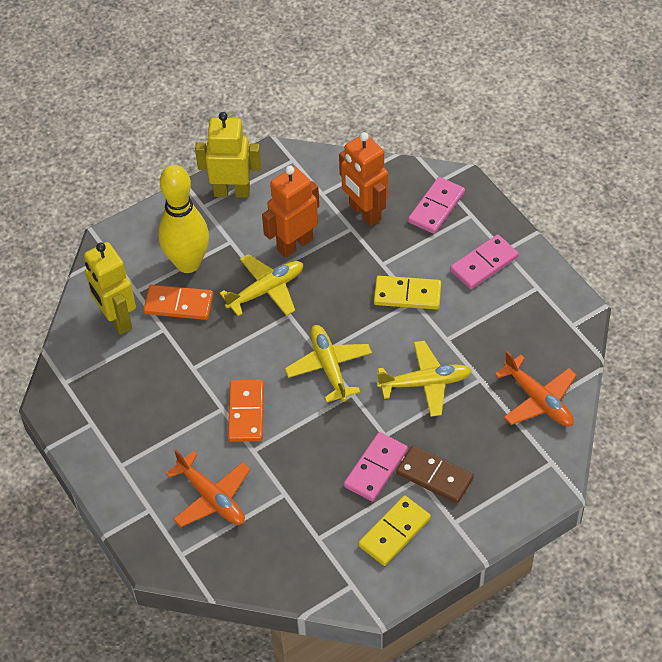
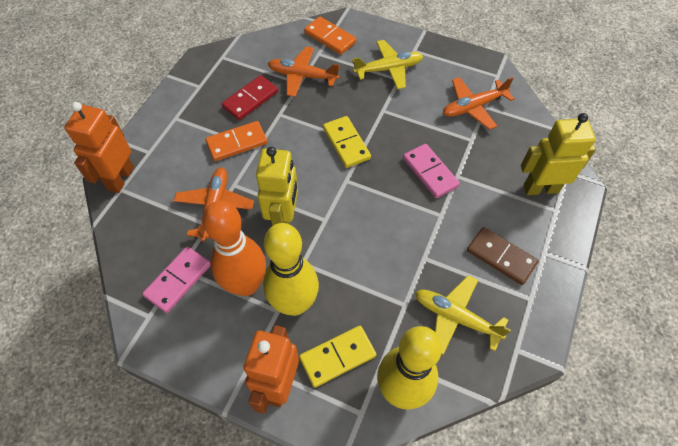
orange bowling pin: 0 -> 1
orange plane: 2 -> 3
pink domino: 3 -> 2
red domino: 0 -> 1
yellow bowling pin: 1 -> 2
yellow plane: 3 -> 2

